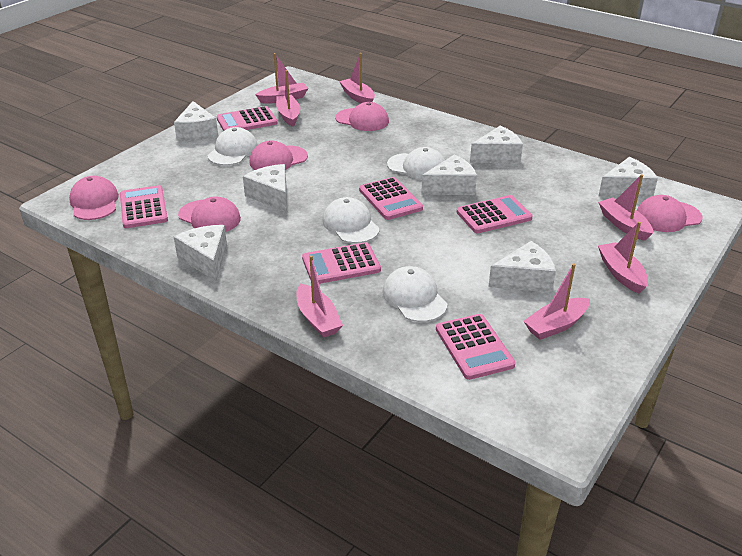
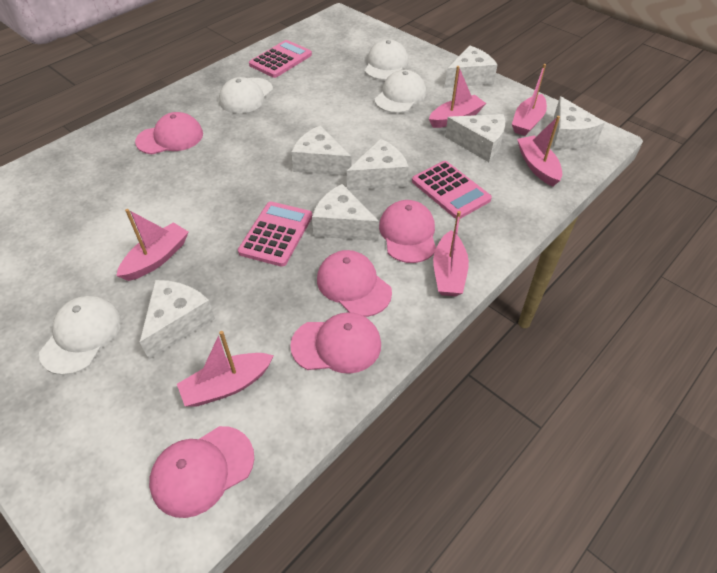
pink boat: 7 -> 6
pink calculator: 6 -> 3

